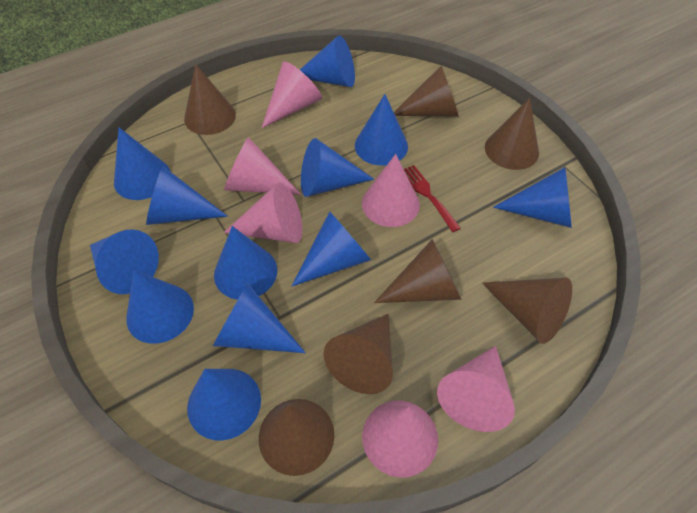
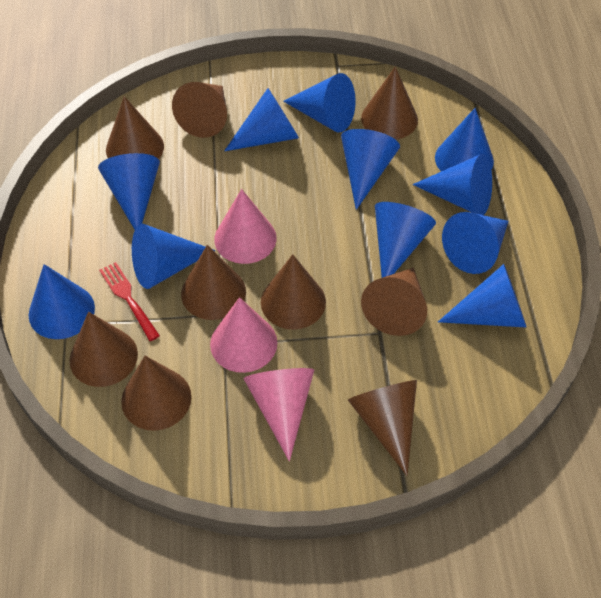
blue cone: 12 -> 11
brown cone: 7 -> 9
pink cone: 6 -> 3

